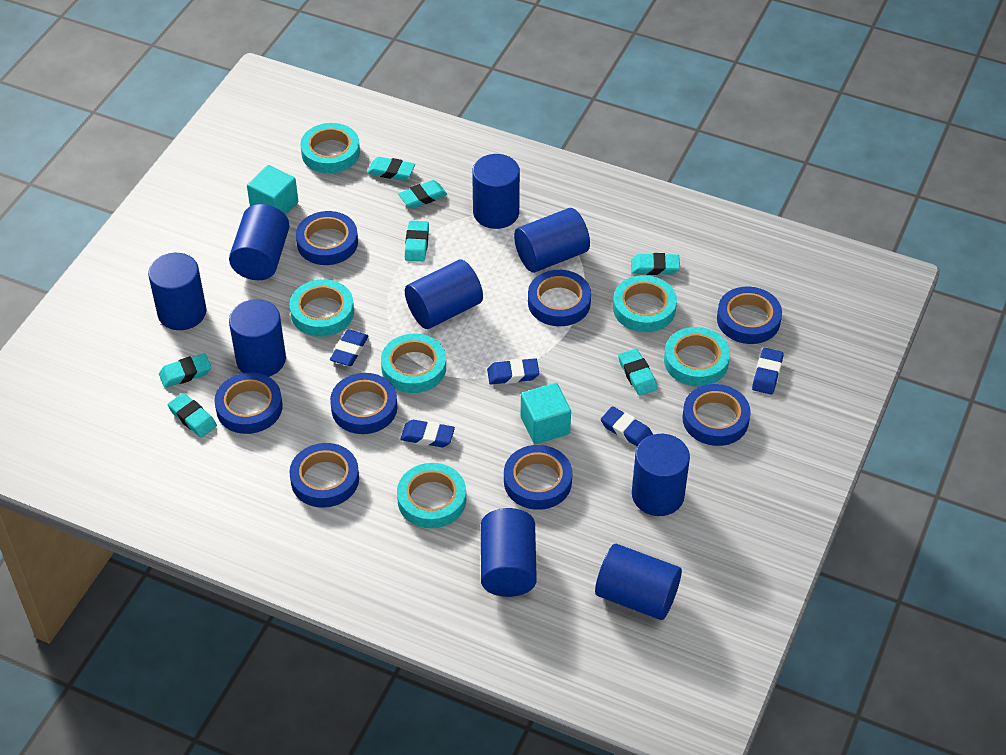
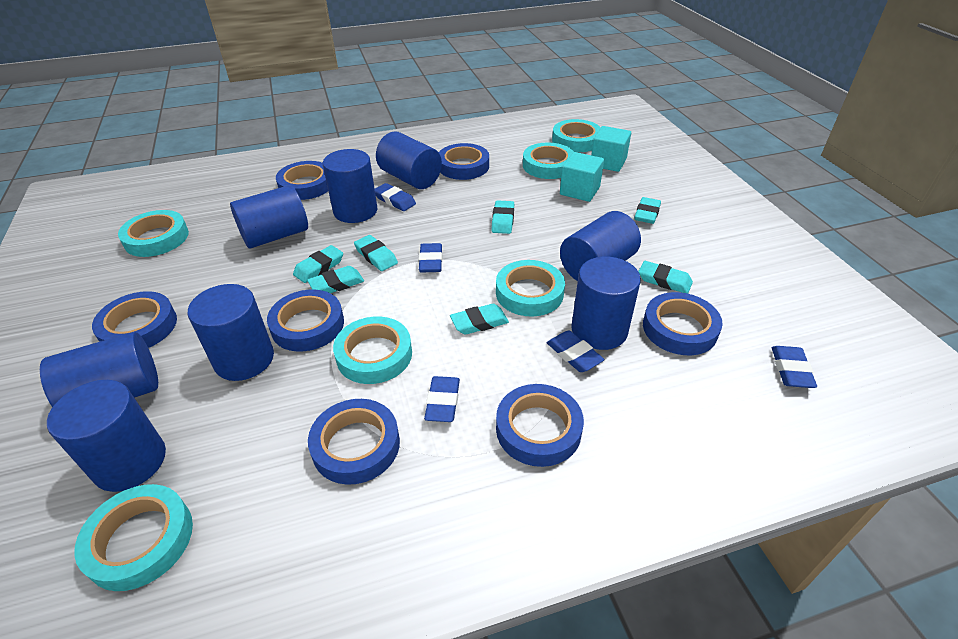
blue cylinder: 9 -> 8
blue tape: 8 -> 7

